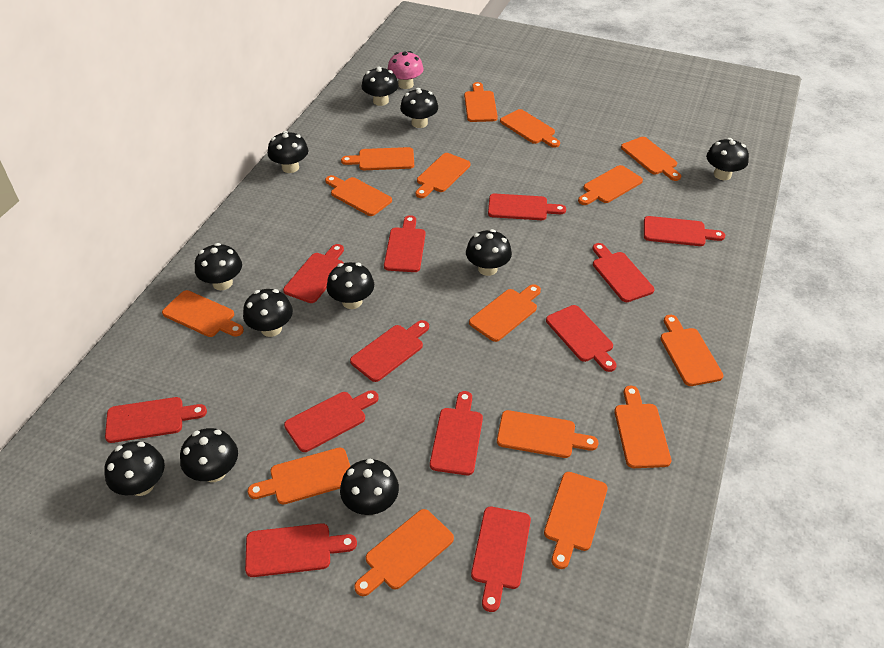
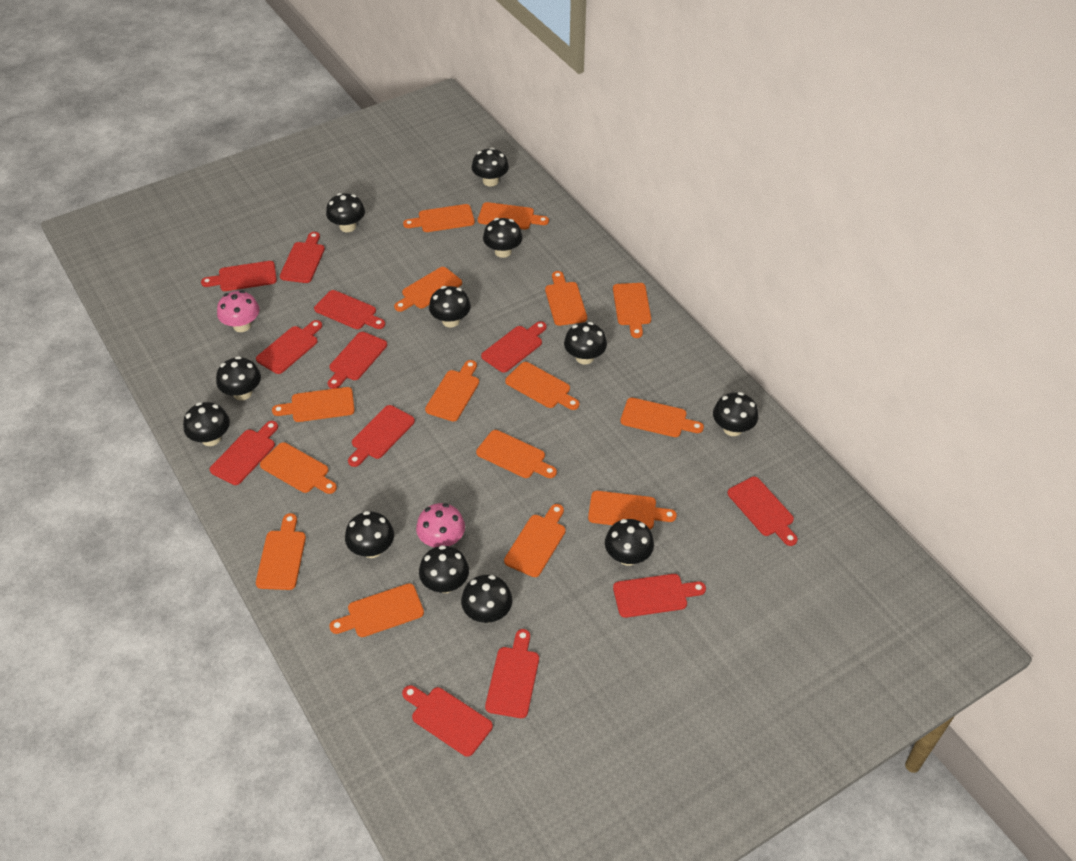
black mushroom: 11 -> 12
pink mushroom: 1 -> 2

